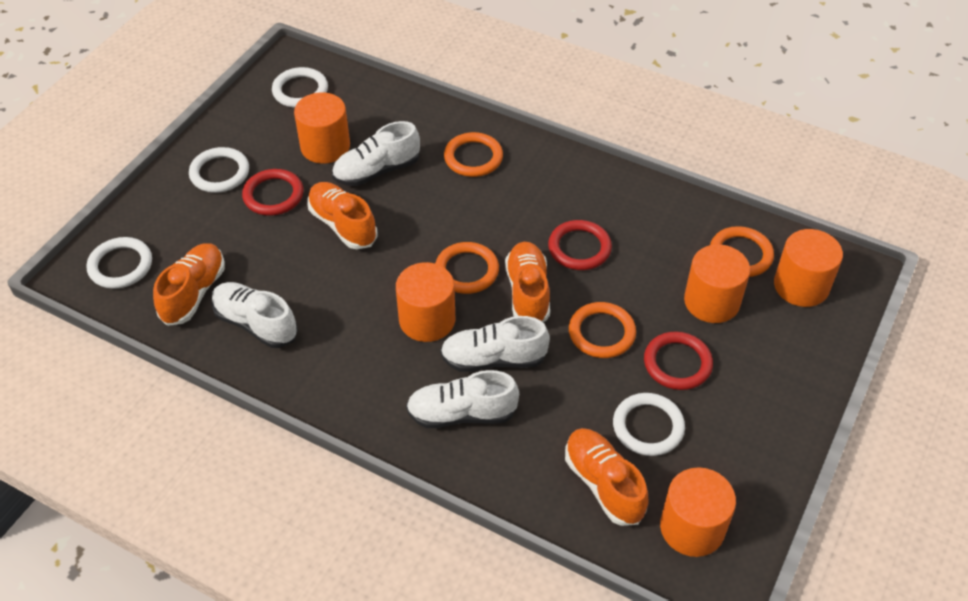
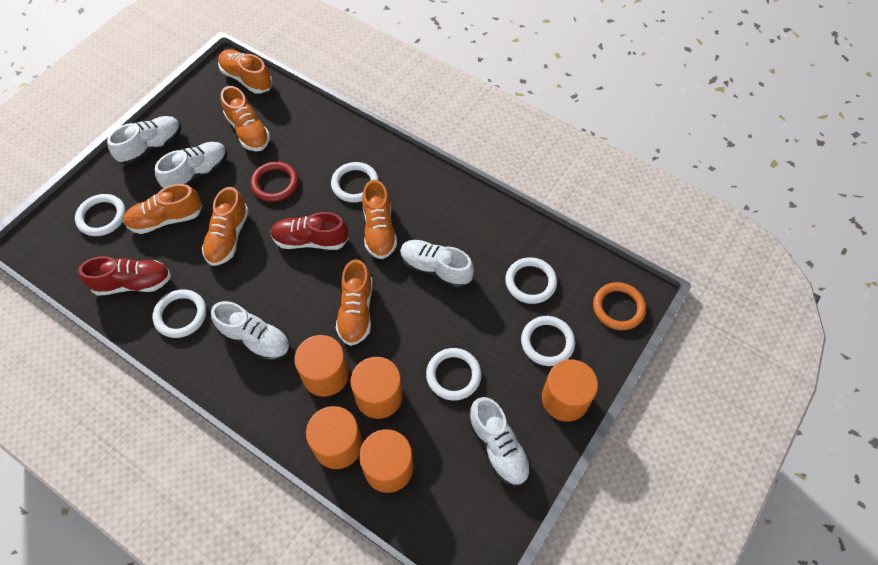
orange ring: 4 -> 1
orange shoe: 4 -> 6
red ring: 3 -> 1
red shoe: 0 -> 2
white ring: 4 -> 6
white shoe: 4 -> 5

